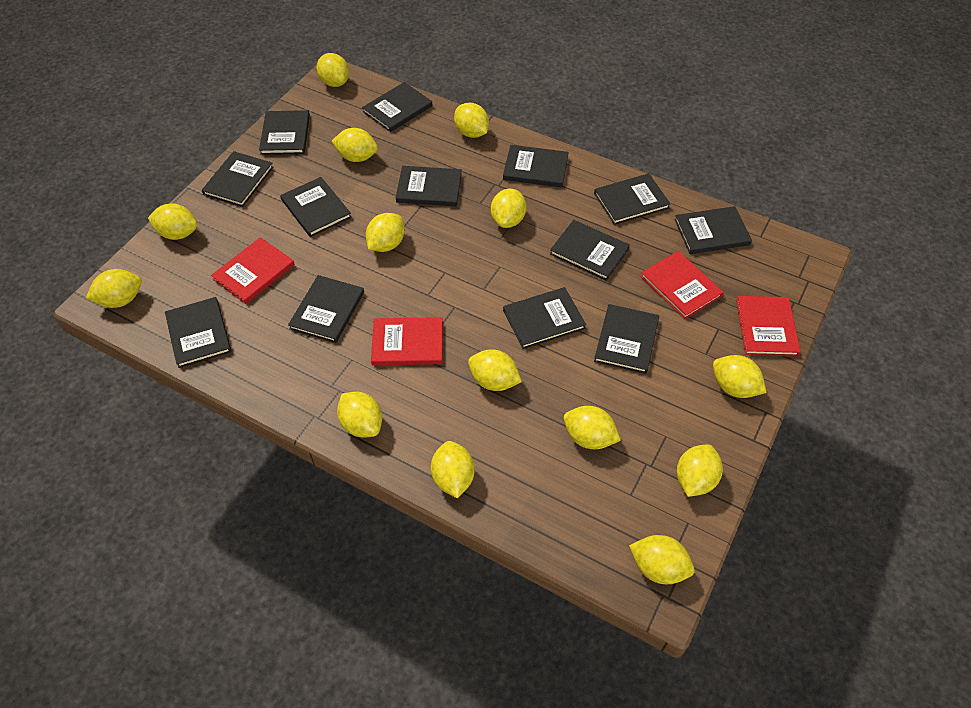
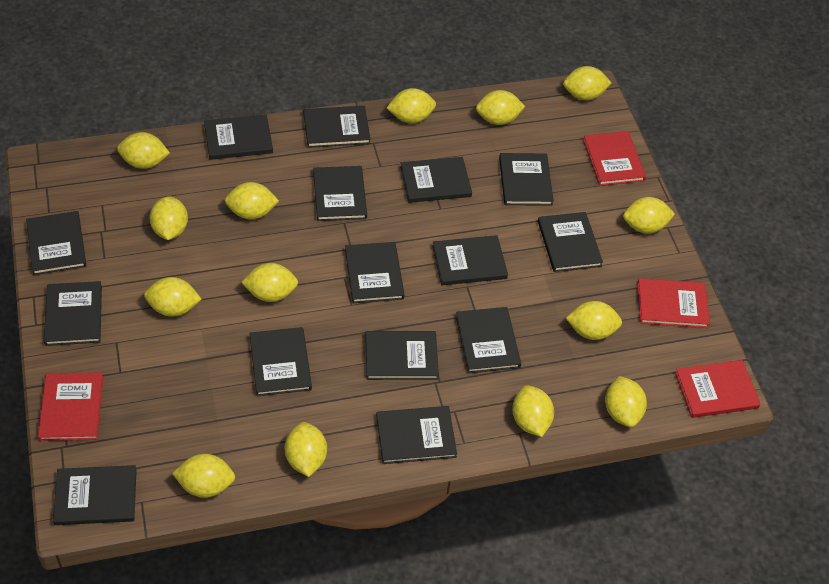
black book: 13 -> 15

